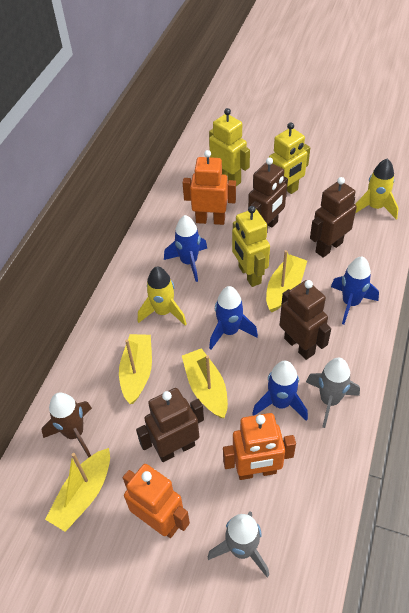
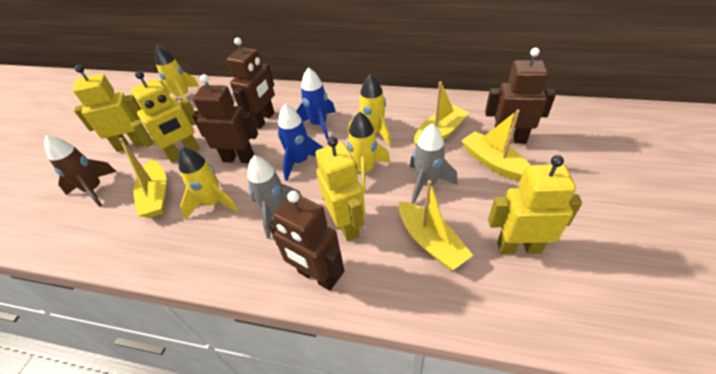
blue rocket: 4 -> 2
orange robot: 3 -> 0
yellow robot: 3 -> 4
yellow rocket: 2 -> 4

